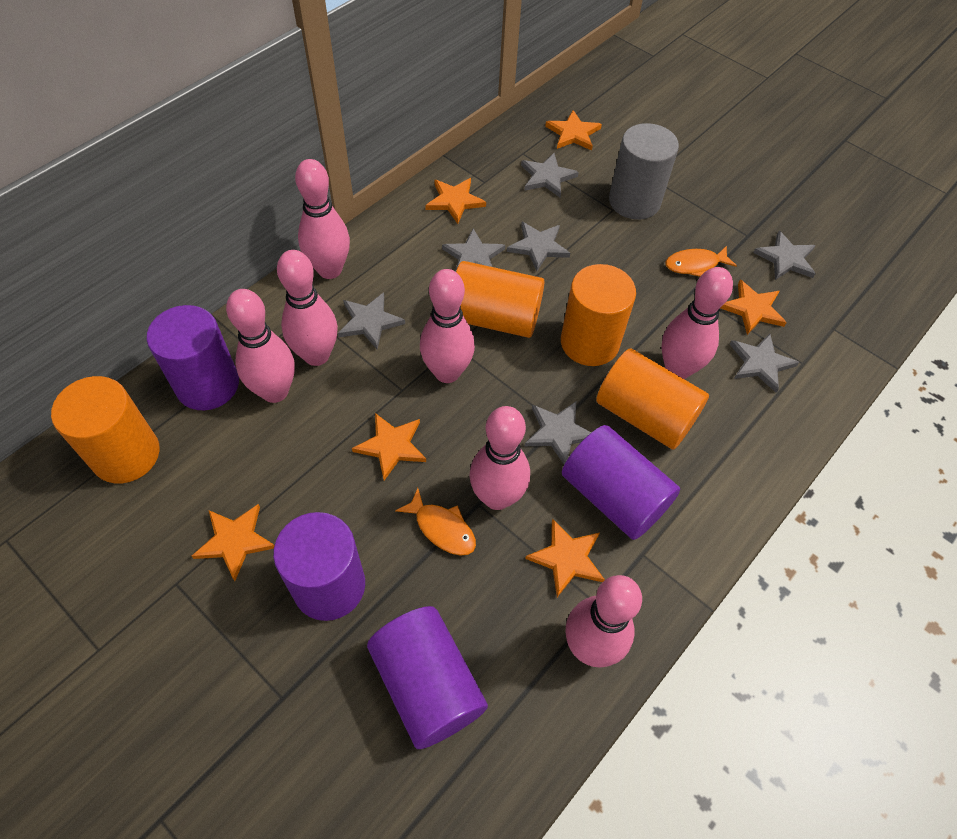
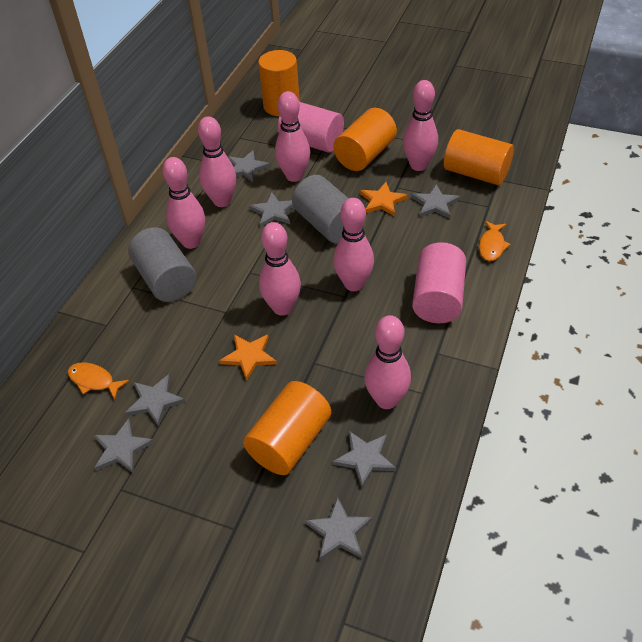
grey cylinder: 1 -> 2
orange star: 6 -> 2
pink cylinder: 0 -> 2
purple cylinder: 4 -> 0

